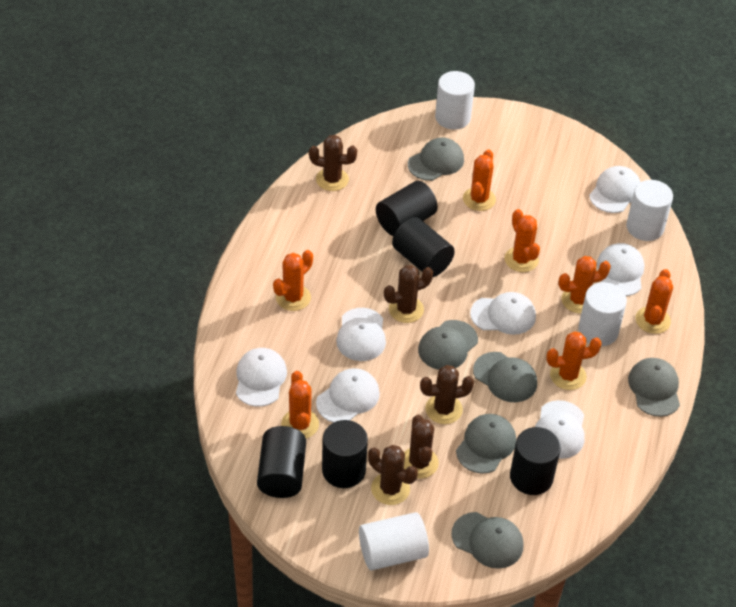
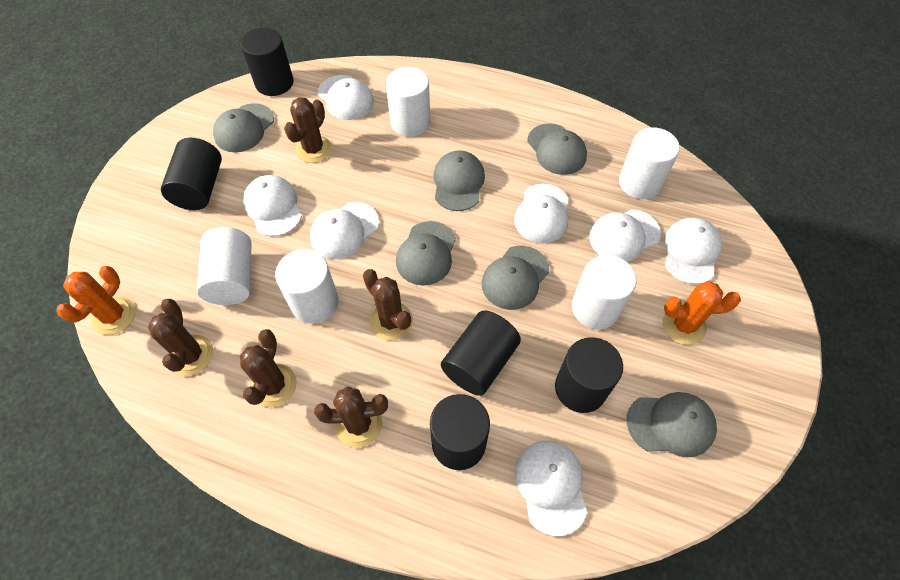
orange cactus: 7 -> 2
white cylinder: 4 -> 5

